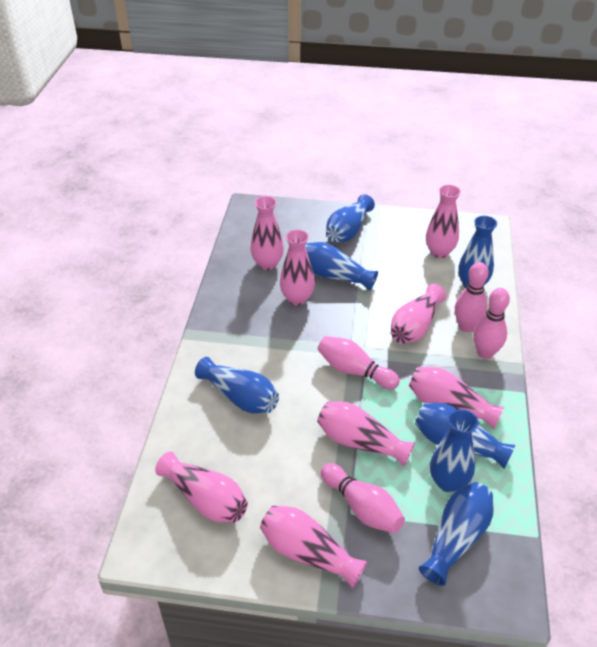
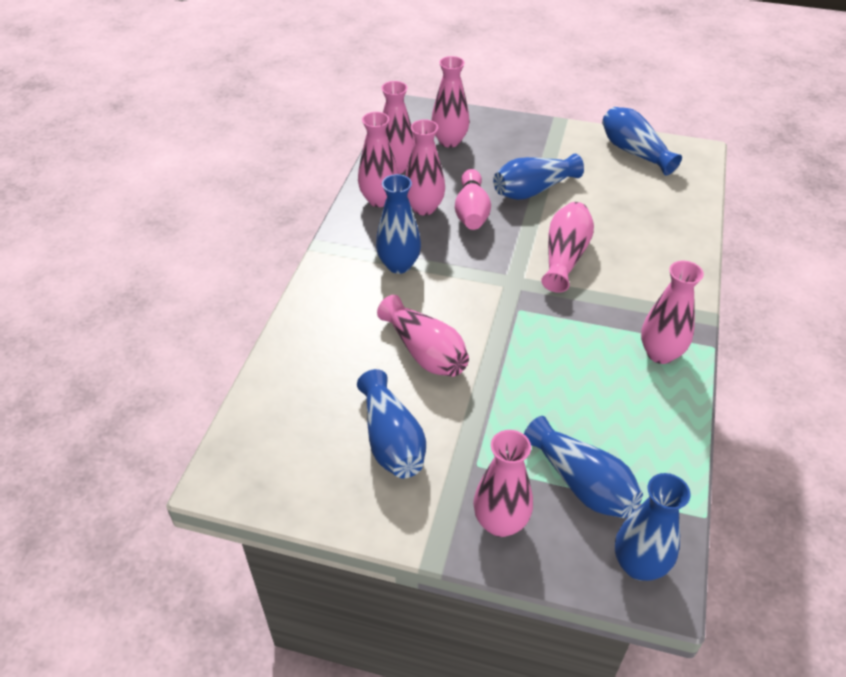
blue vase: 7 -> 6
pink bowling pin: 4 -> 1

